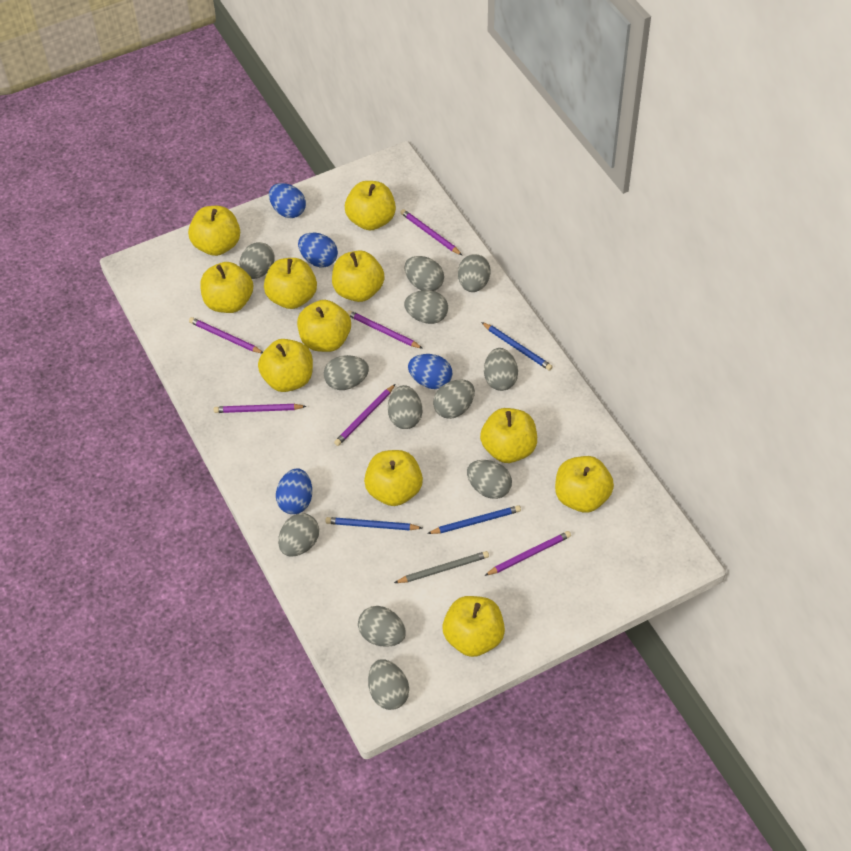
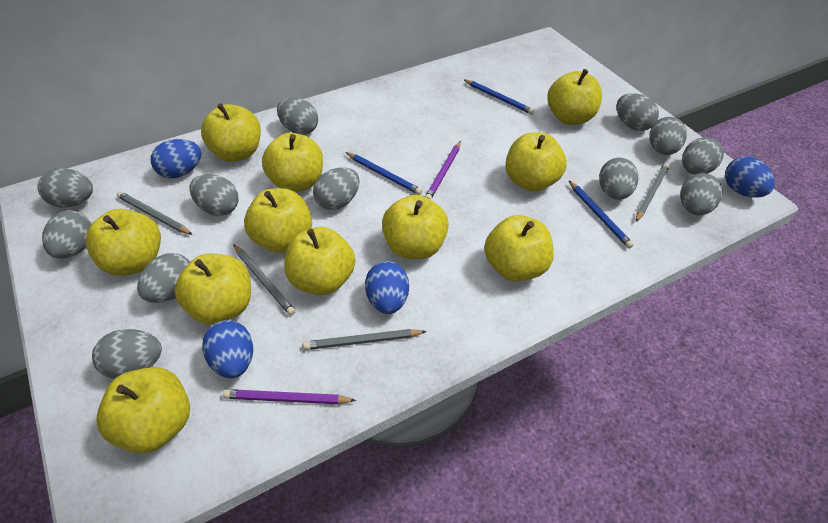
grey pencil: 1 -> 4
purple pencil: 6 -> 2

